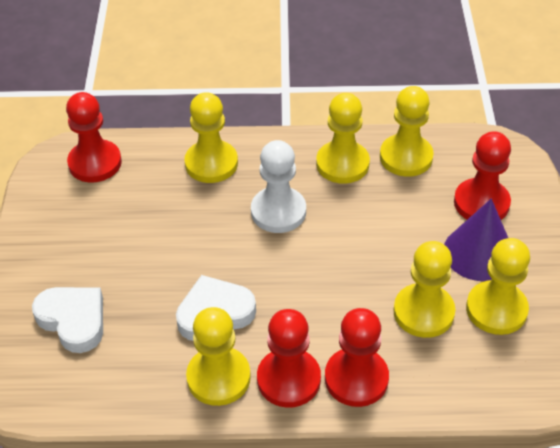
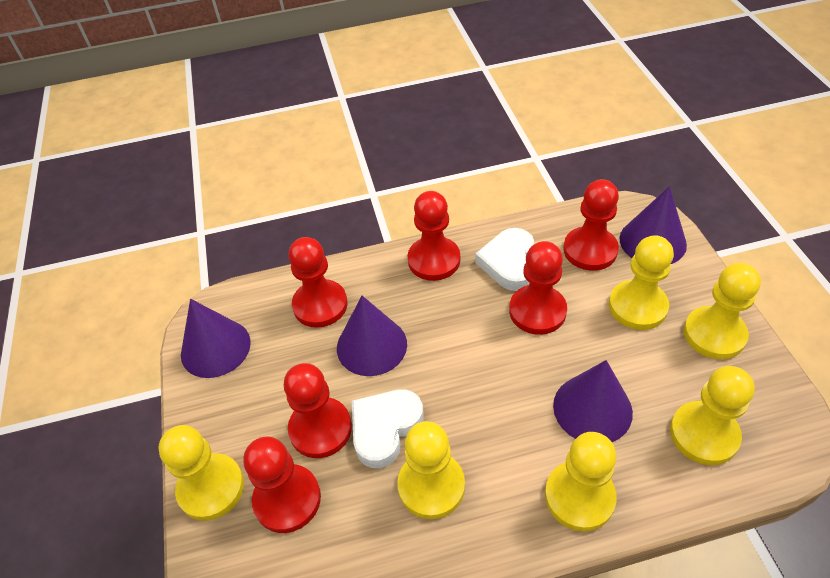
purple cone: 1 -> 4
red pawn: 4 -> 6
white pawn: 1 -> 0

